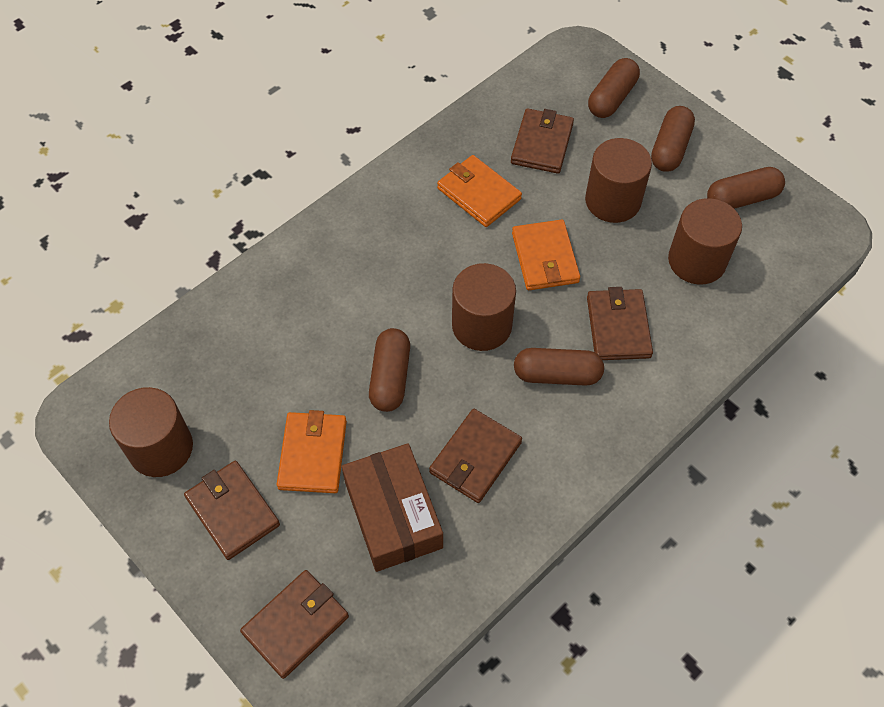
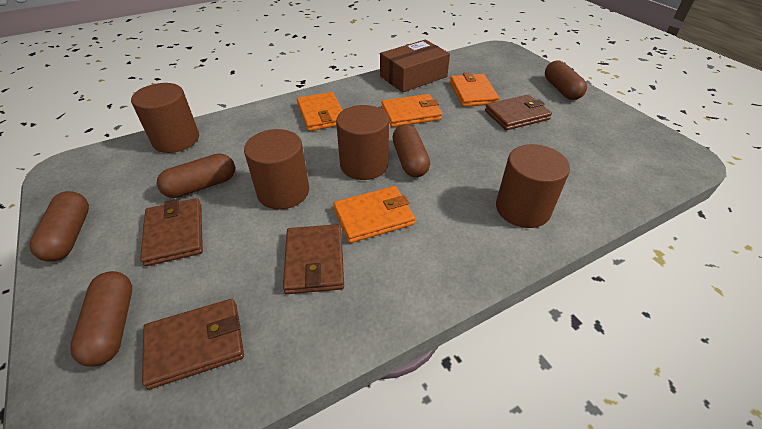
brown wallet: 5 -> 4
orange wallet: 3 -> 4

